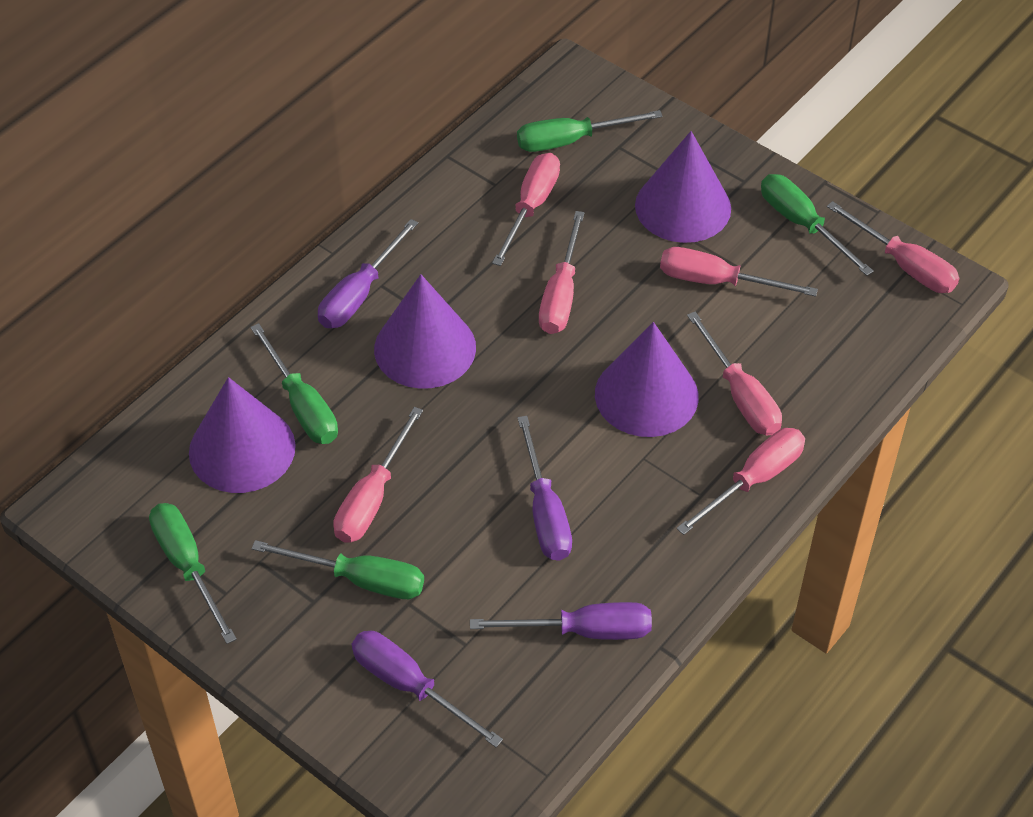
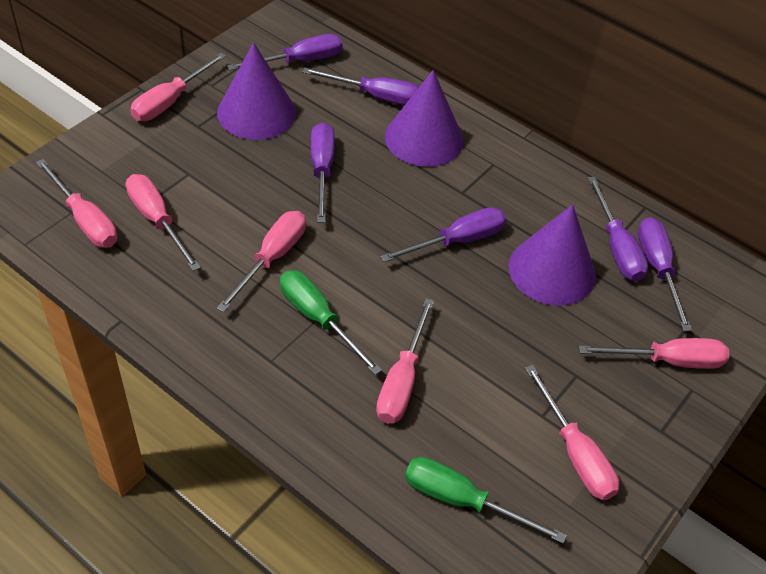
green screwdriver: 5 -> 2
purple cone: 4 -> 3
purple screwdriver: 4 -> 6

